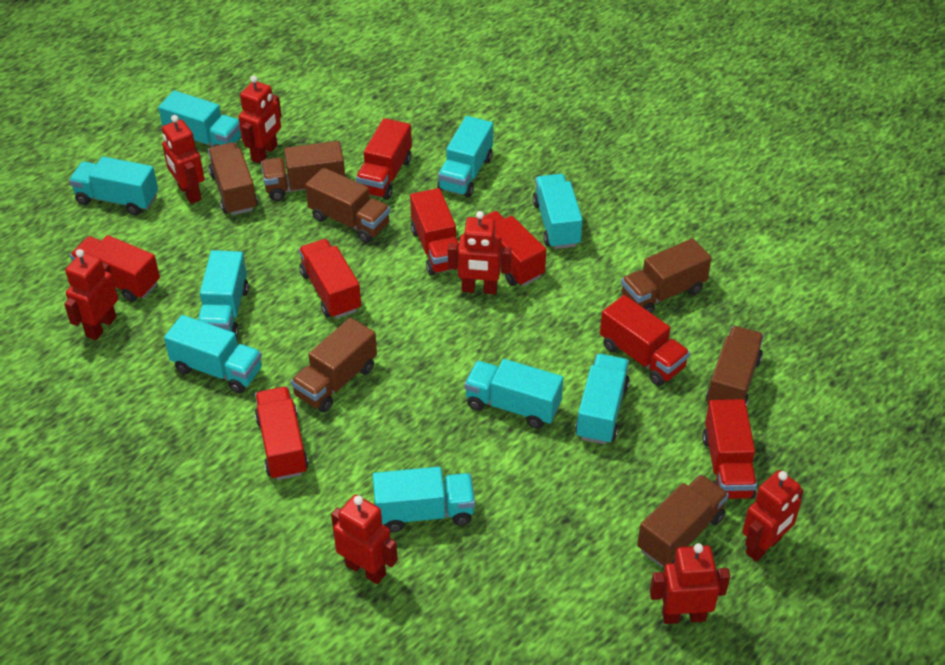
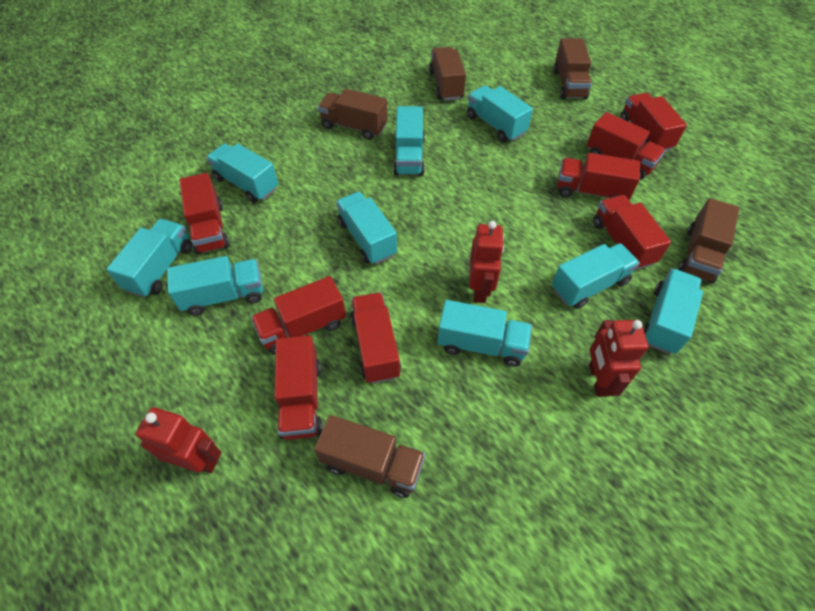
brown truck: 7 -> 5
red robot: 7 -> 3

